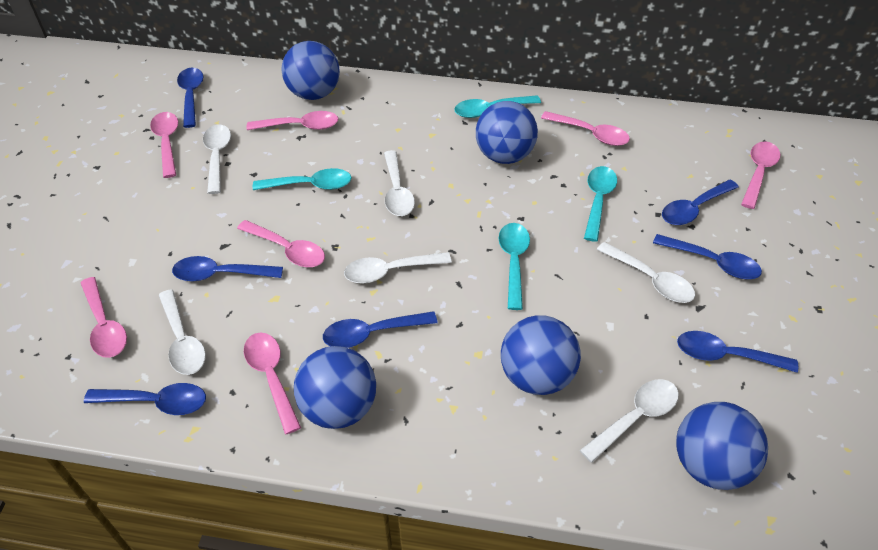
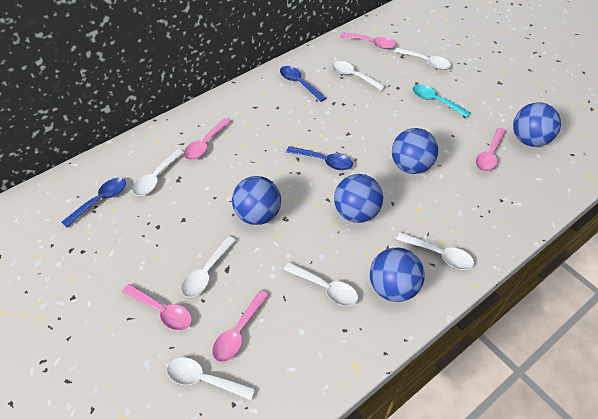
blue spoon: 7 -> 3
pink spoon: 7 -> 5
turquoise spoon: 4 -> 1
white spoon: 6 -> 7

